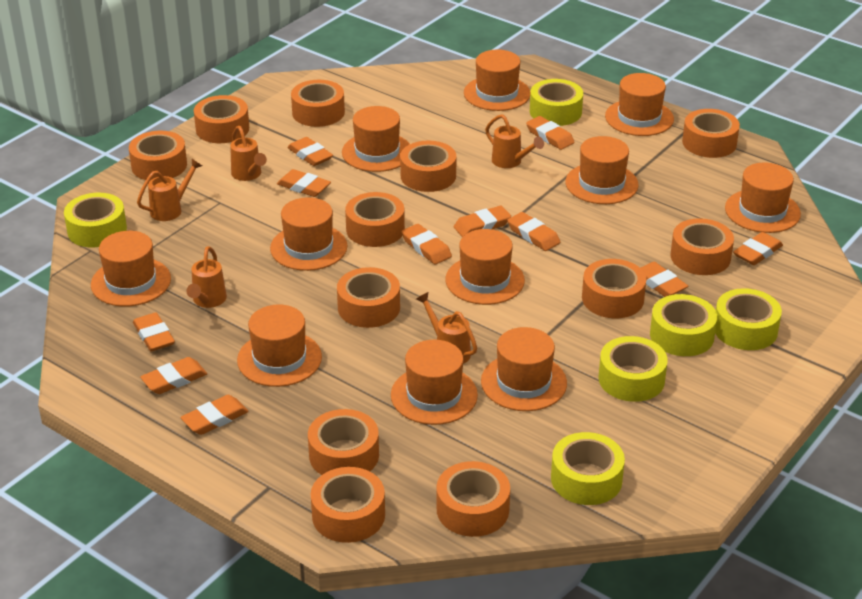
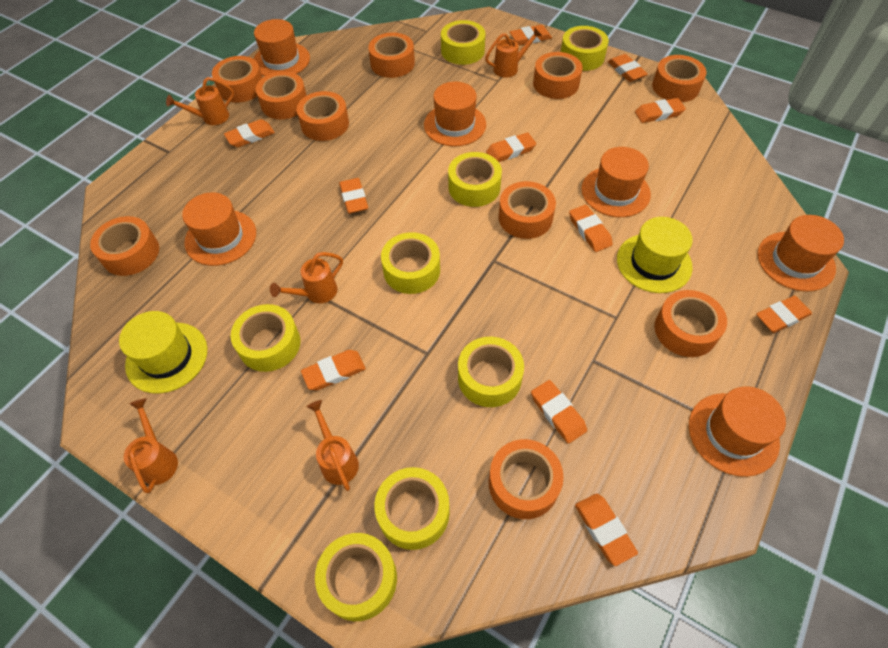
orange hat: 11 -> 6
orange tape: 12 -> 10
yellow hat: 0 -> 2
yellow tape: 6 -> 8

